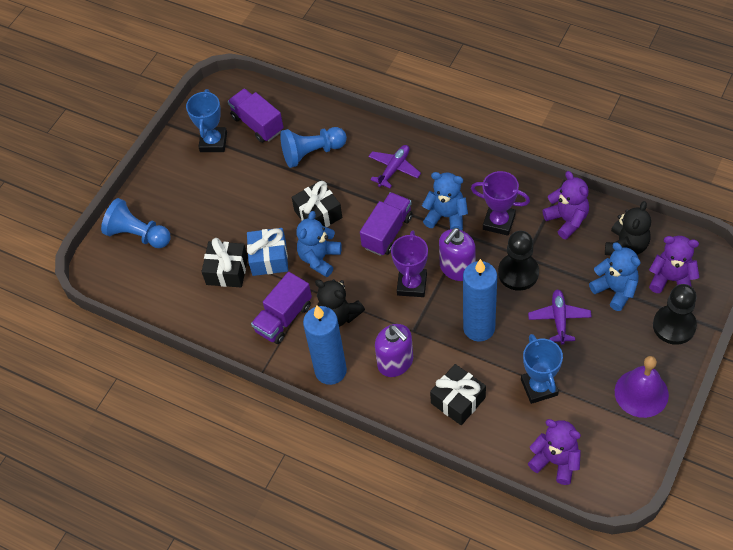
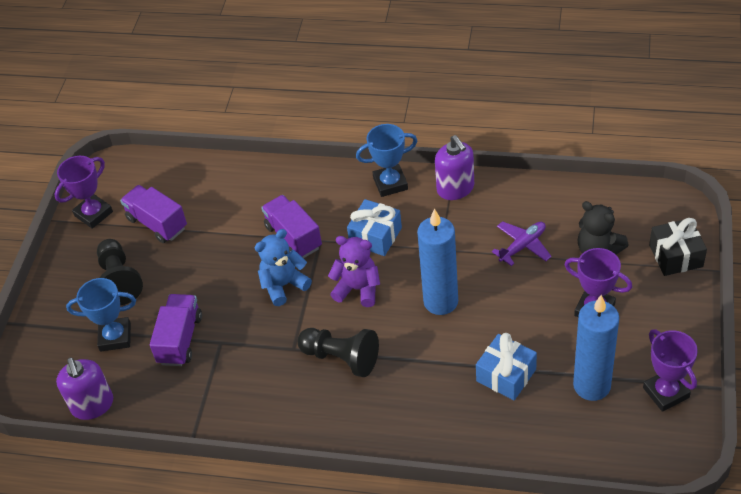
black gift: 3 -> 1
black teddy bear: 2 -> 1
blue gift: 1 -> 2
blue pawn: 2 -> 0
blue teddy bear: 3 -> 1
purple bell: 1 -> 0
purple plane: 2 -> 1
purple teddy bear: 3 -> 1
purple trophy: 2 -> 3

